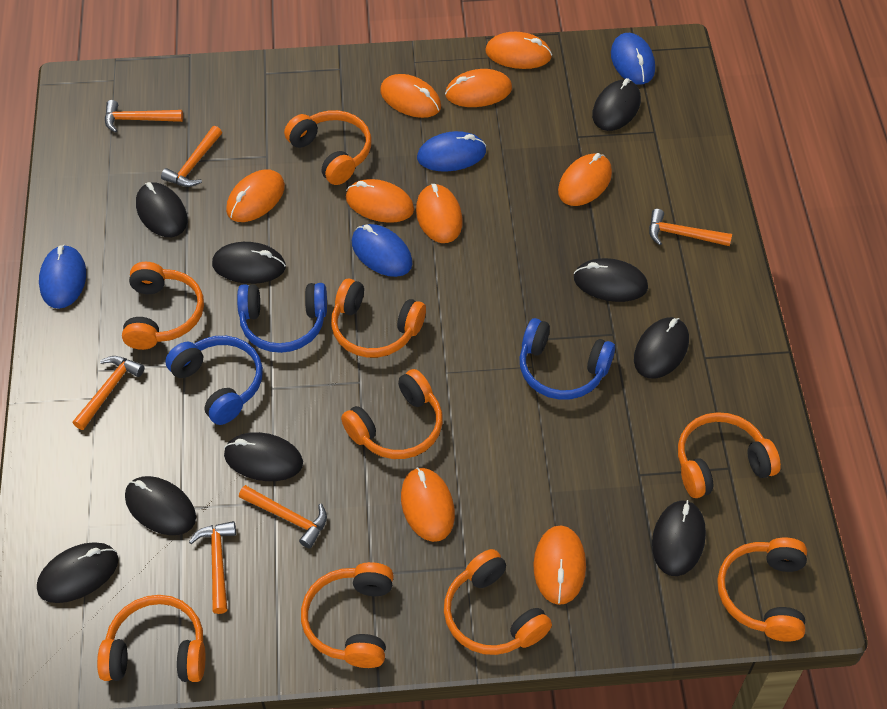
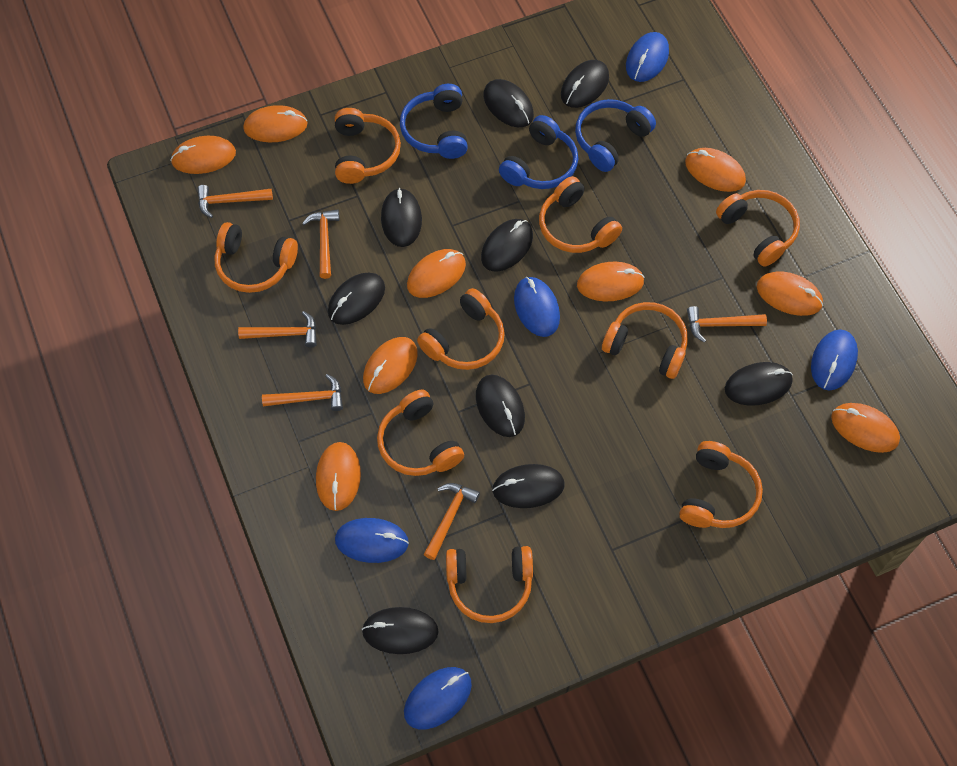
blue mouse: 4 -> 5

